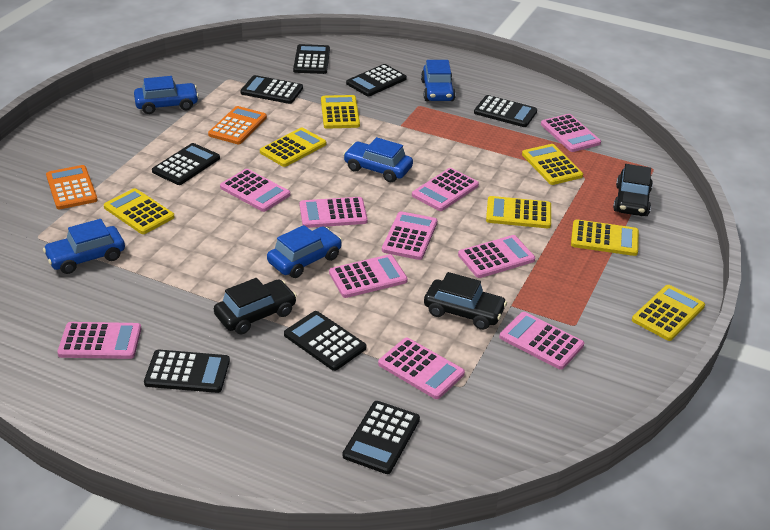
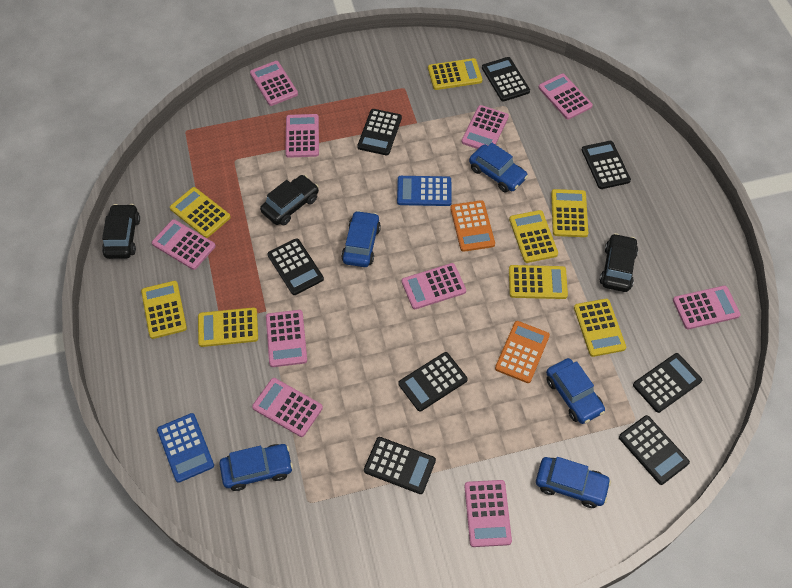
blue calculator: 0 -> 2
yellow calculator: 7 -> 8

